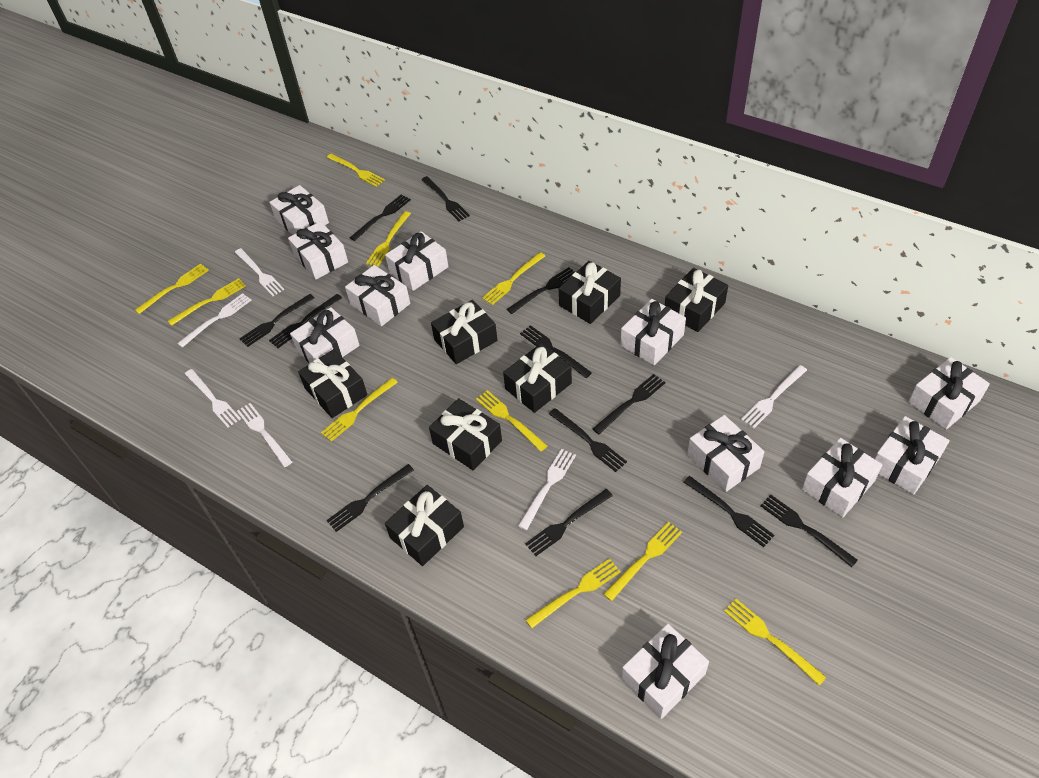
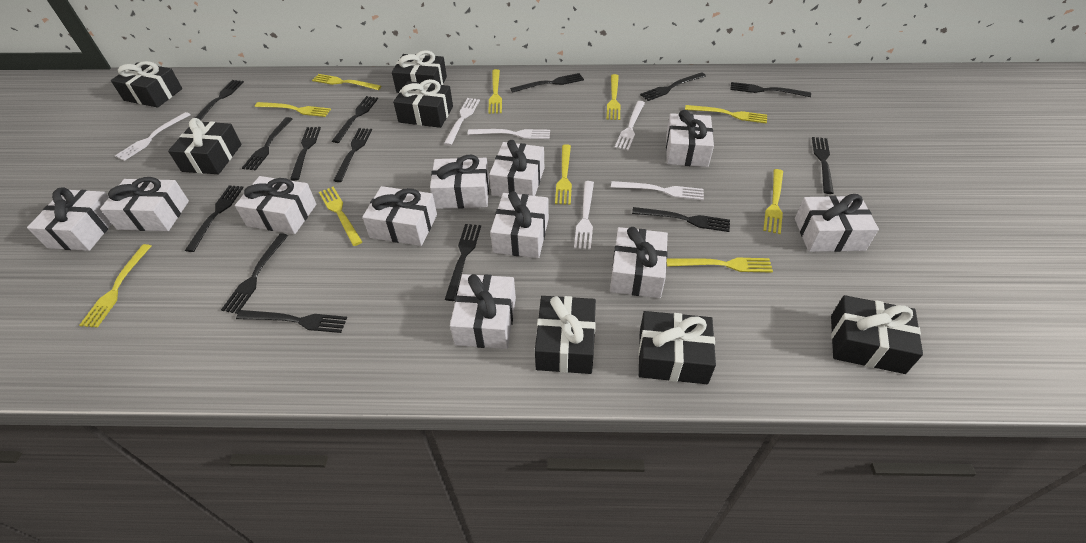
black fork: 12 -> 14

